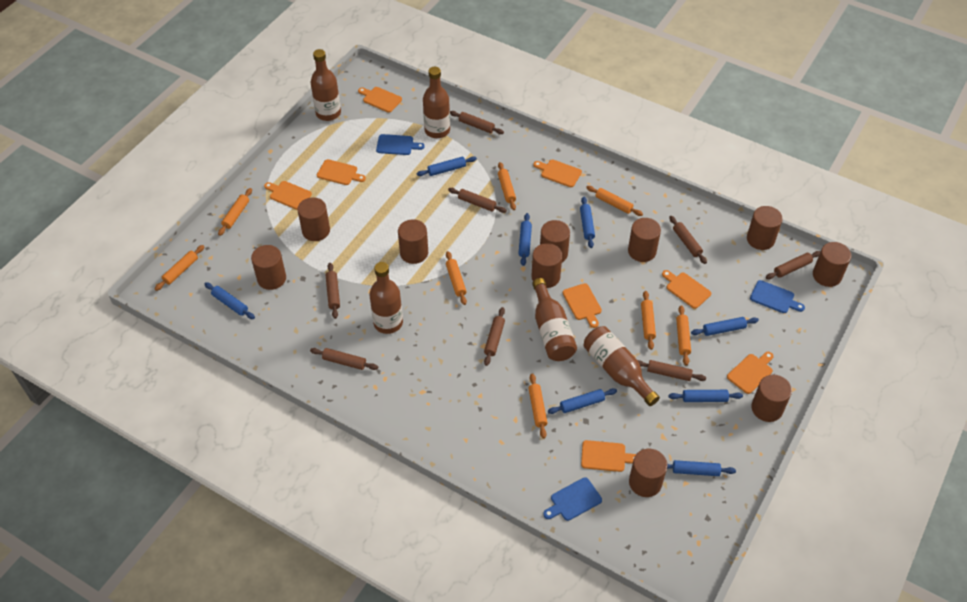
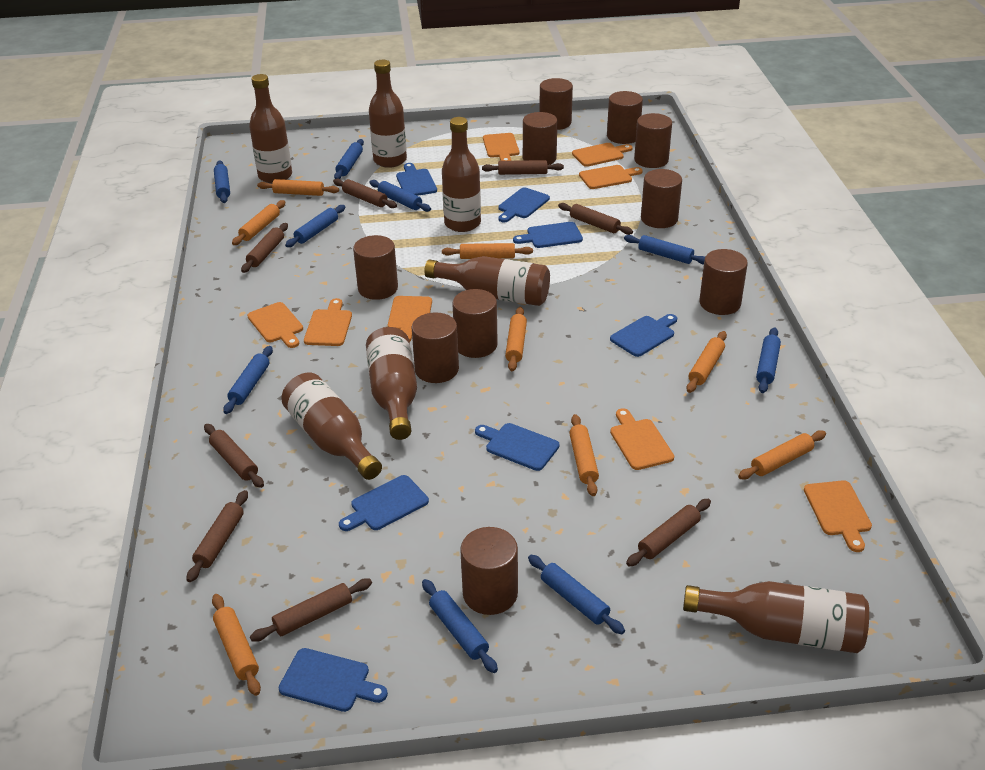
blue cutting board: 3 -> 7
blue rolling pin: 8 -> 9
brown bottle: 5 -> 7

